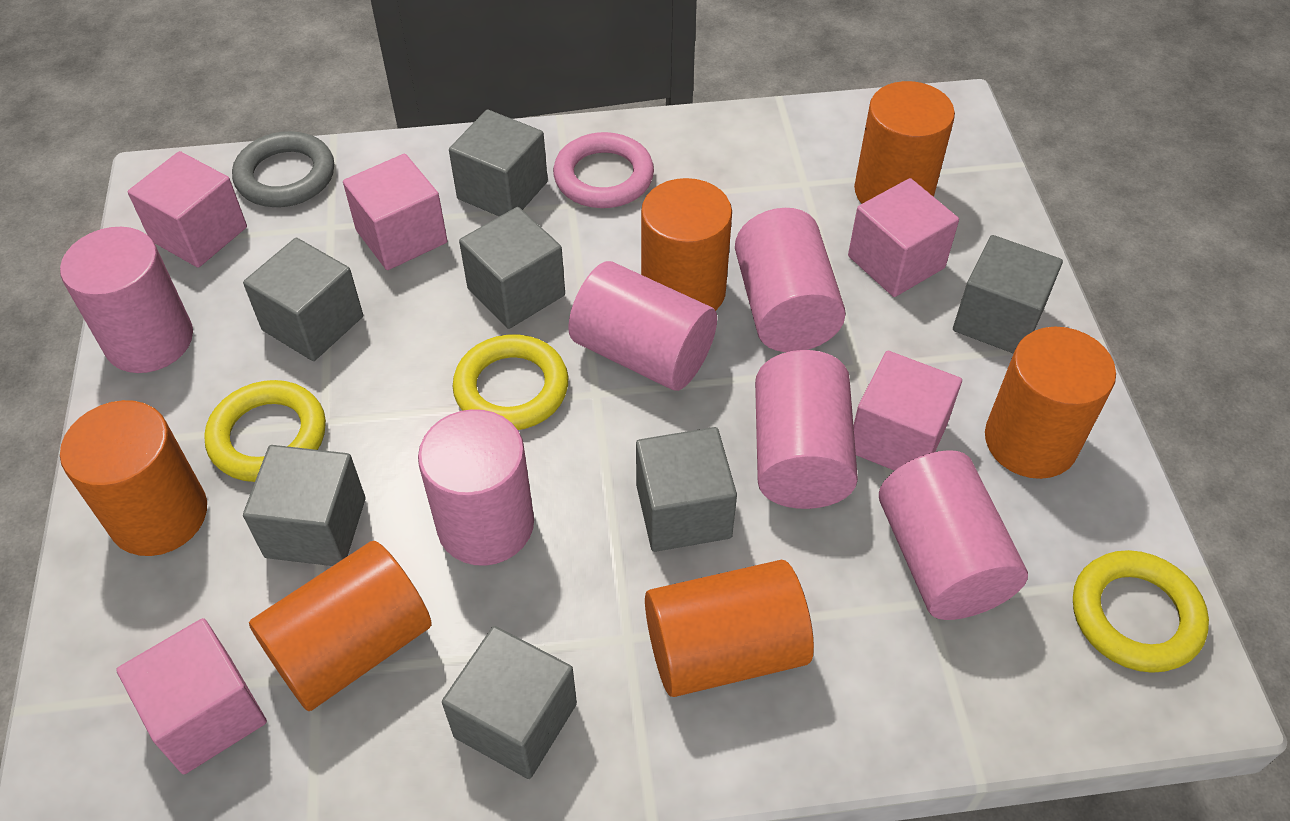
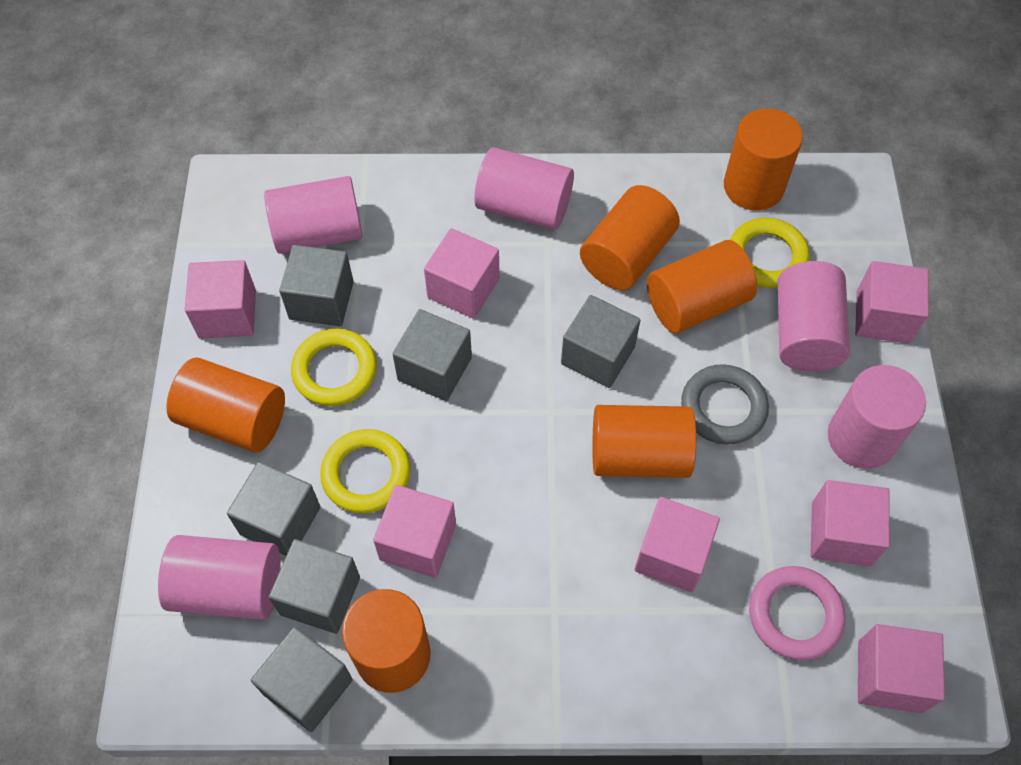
grey cube: 7 -> 6
pink cube: 5 -> 7
pink cylinder: 6 -> 5

